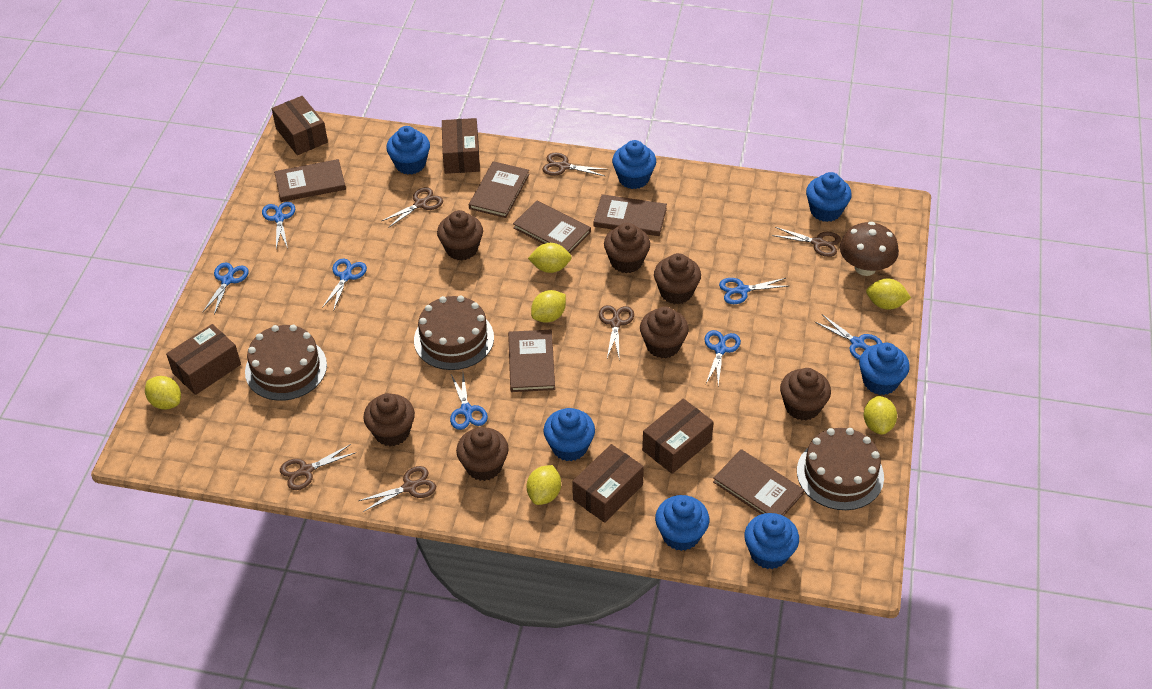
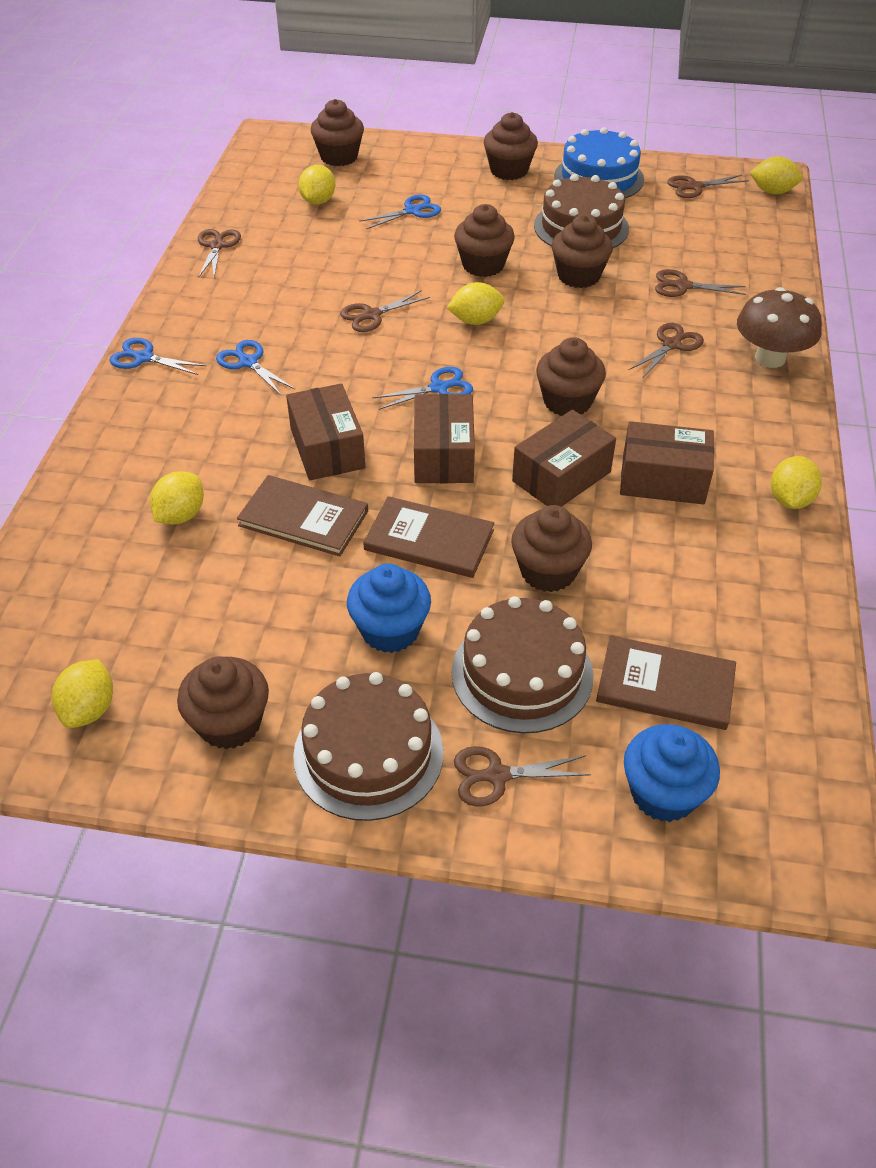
blue cake: 0 -> 1
blue cupcake: 7 -> 2
blue scissors: 7 -> 4
brown book: 6 -> 3
brown box: 5 -> 4

